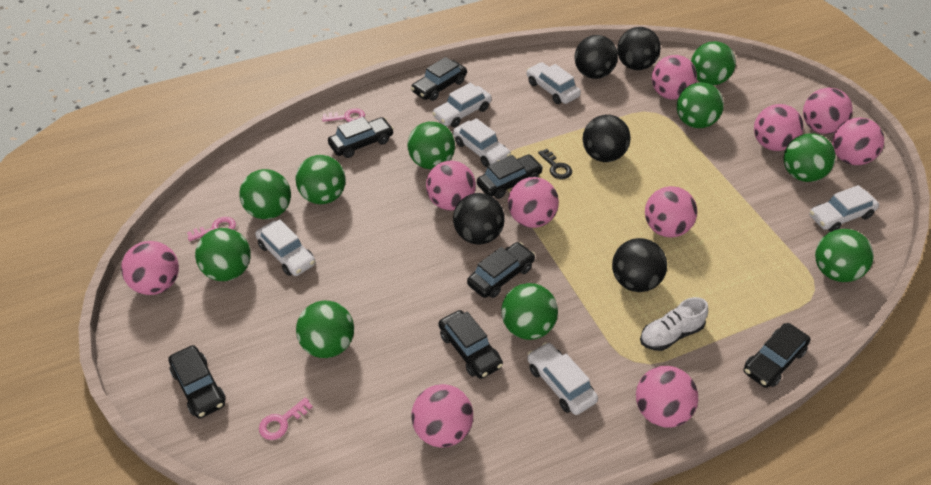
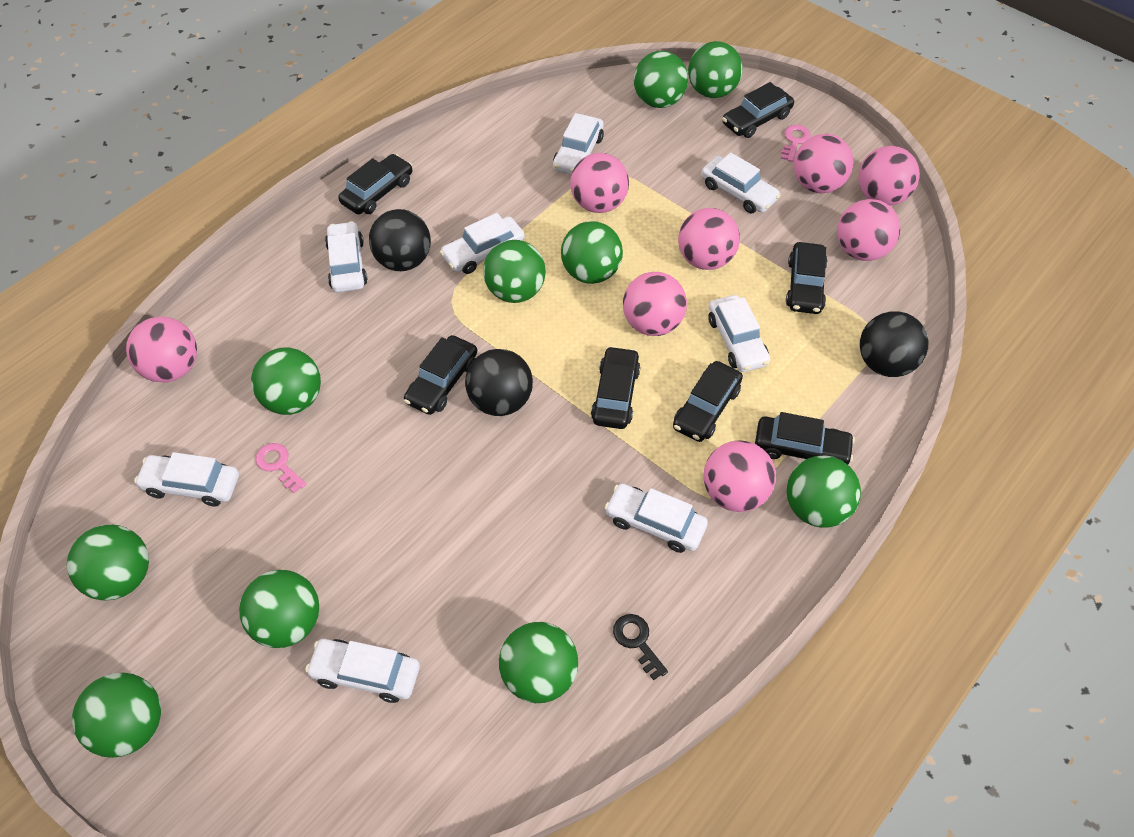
black ball: 5 -> 3
pink ball: 10 -> 8
pink key: 3 -> 2
white car: 6 -> 8
white shoe: 1 -> 0

